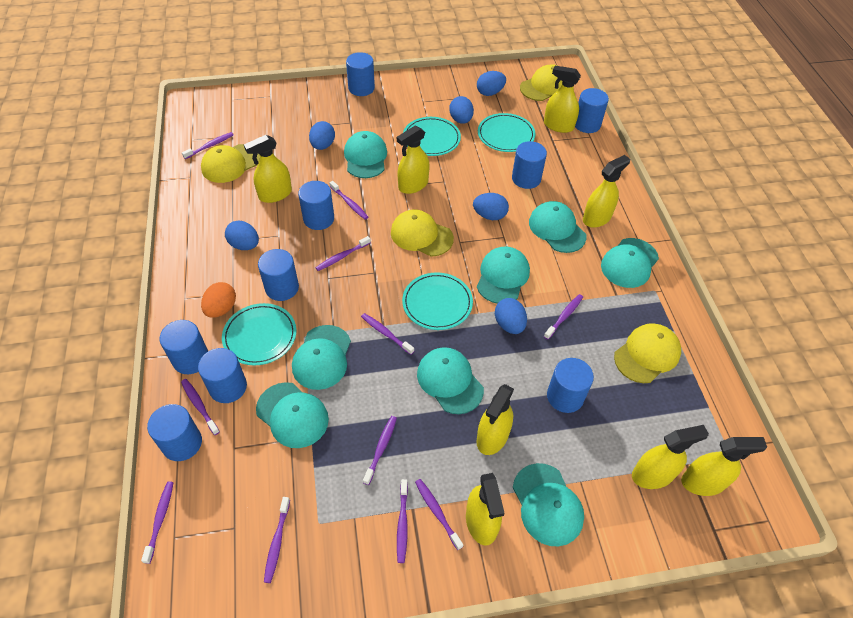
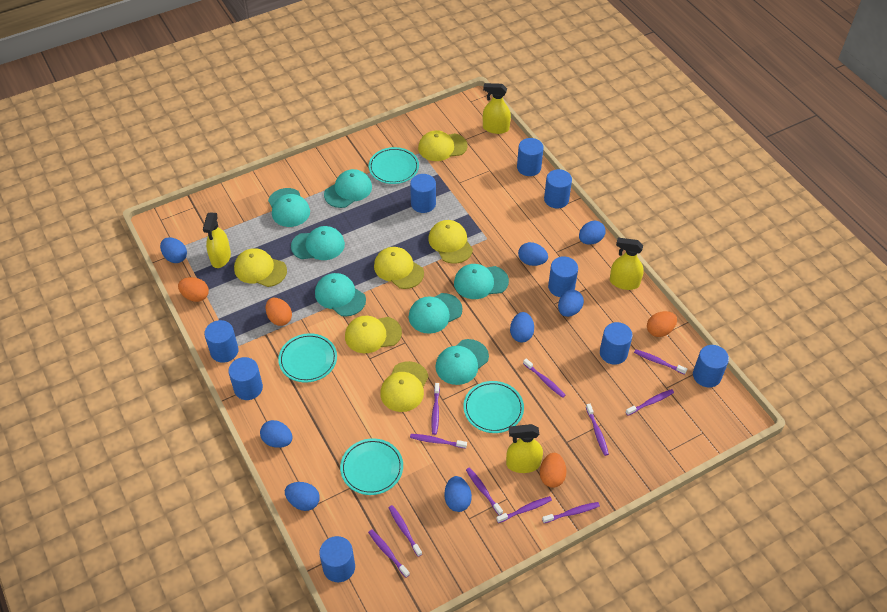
blue egg: 6 -> 8
orange egg: 1 -> 4
turquoise cap: 8 -> 7
yellow cap: 4 -> 6
yellow spray bottle: 8 -> 4

